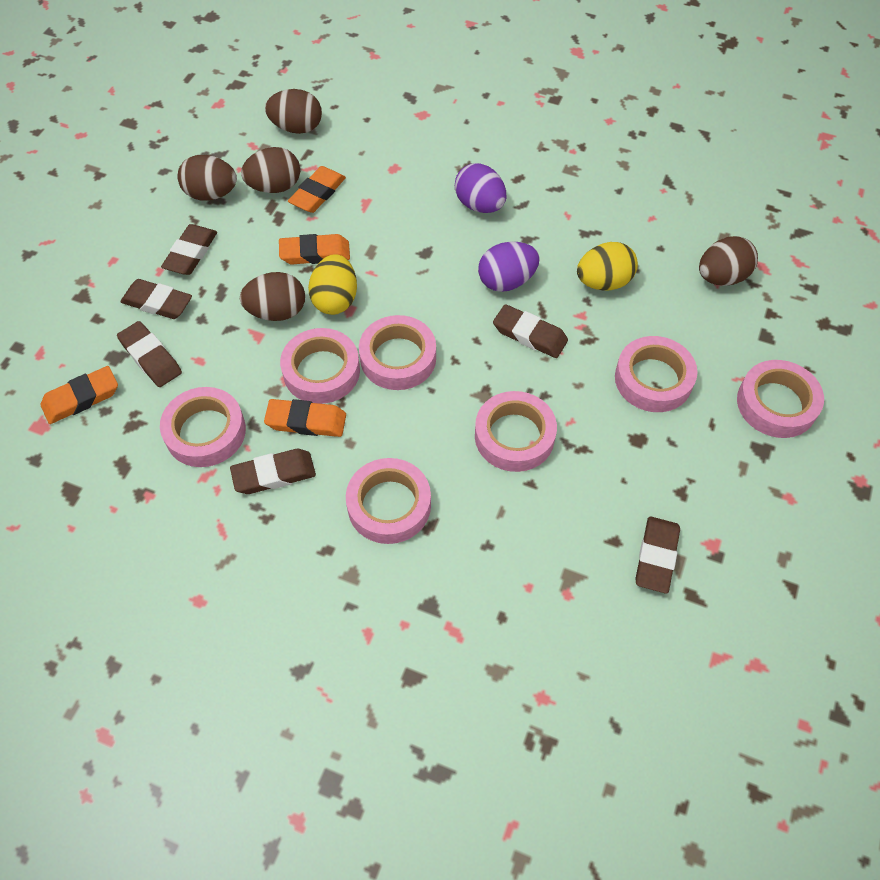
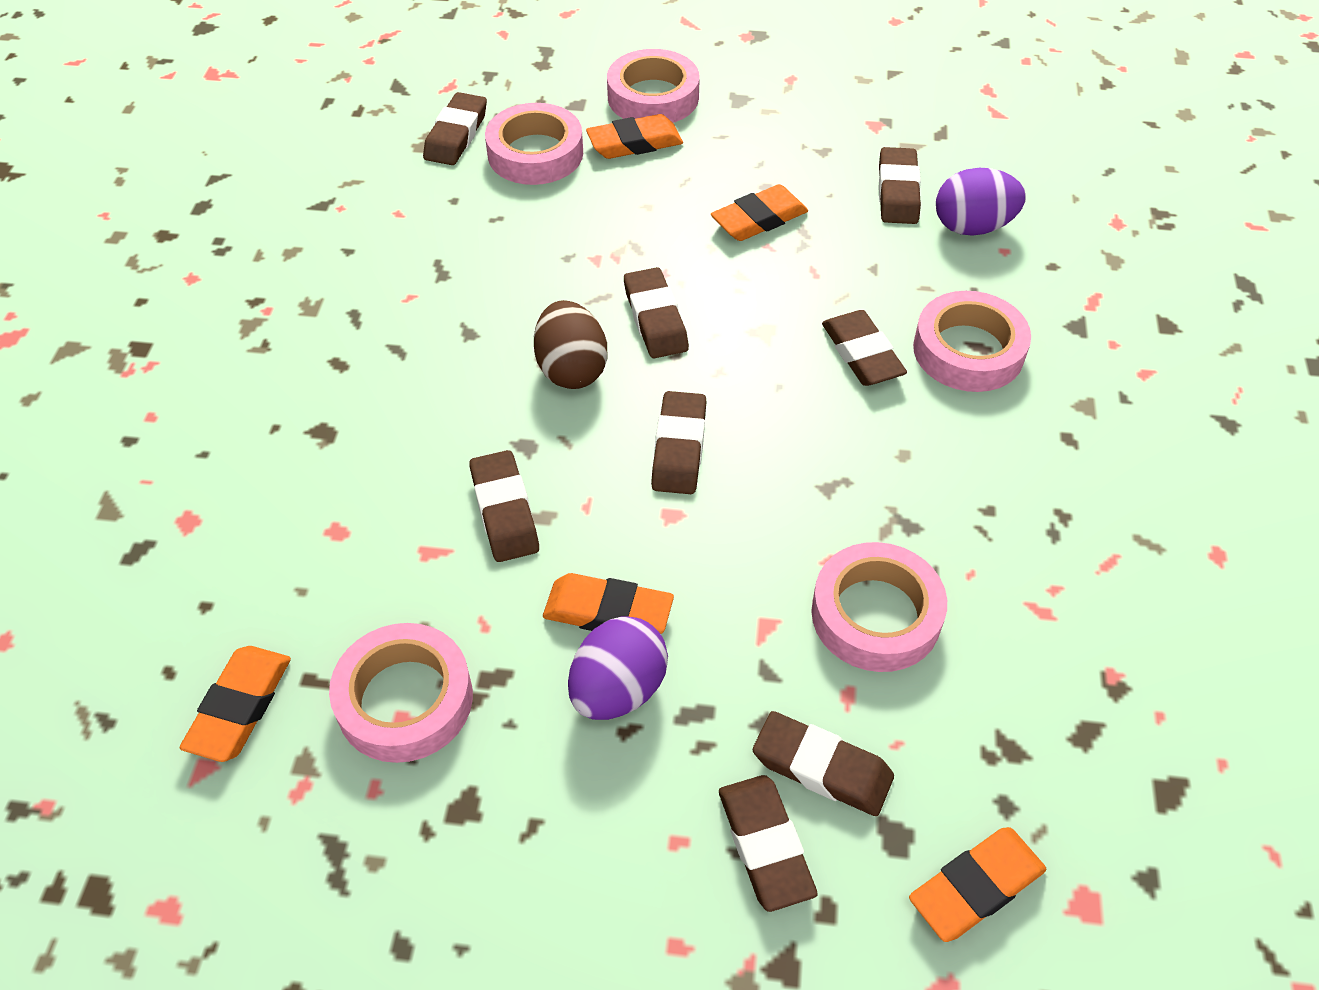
brown egg: 5 -> 1
brown eraser: 6 -> 8
orange eraser: 4 -> 5
pink tape: 7 -> 5
yellow egg: 2 -> 0

